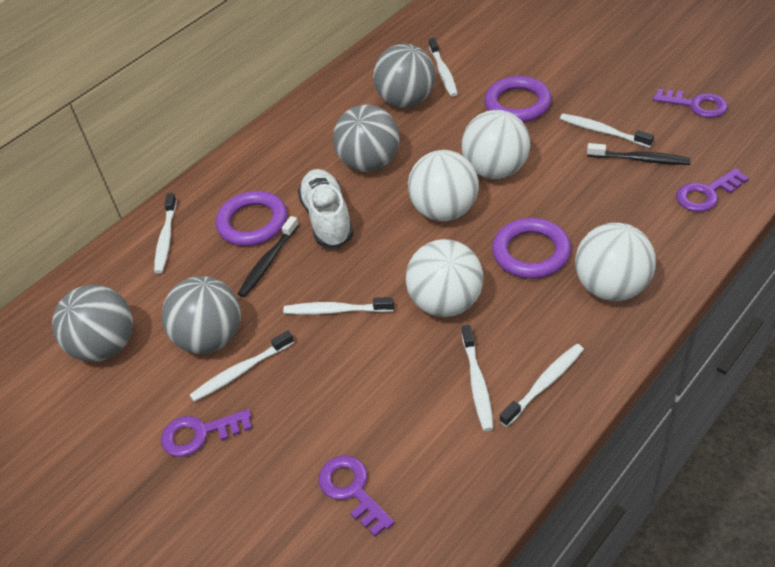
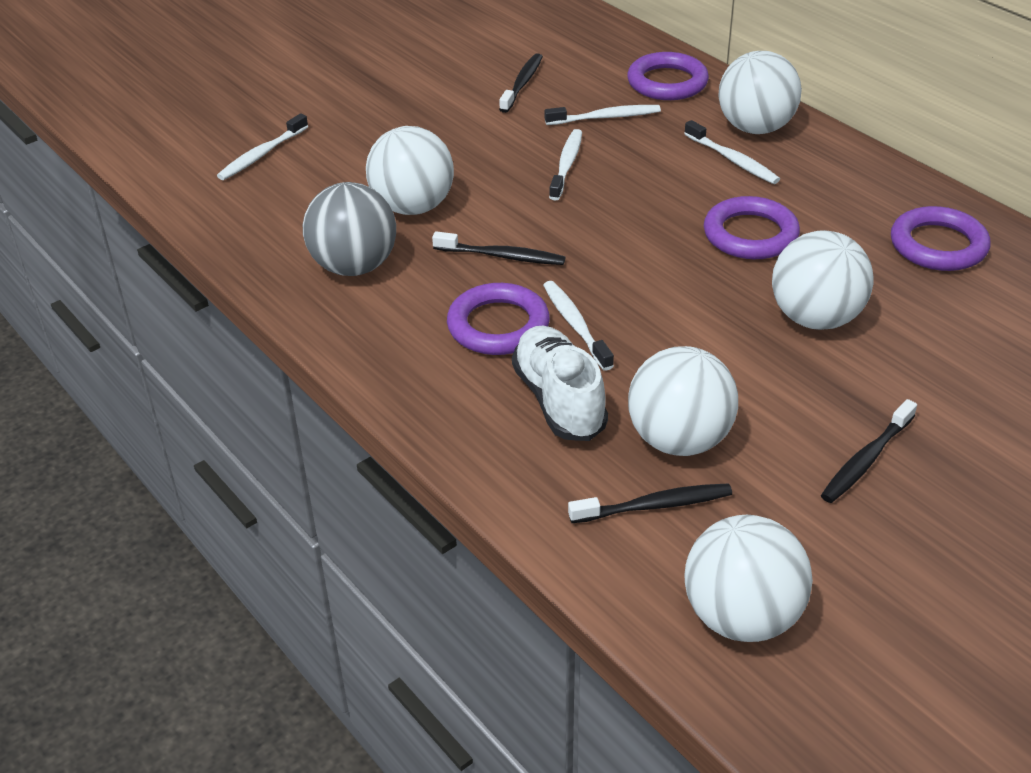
black toothbrush: 2 -> 4
grey ball: 4 -> 1
purple key: 4 -> 0
purple ring: 3 -> 4
white ball: 4 -> 5
white toothbrush: 7 -> 5

